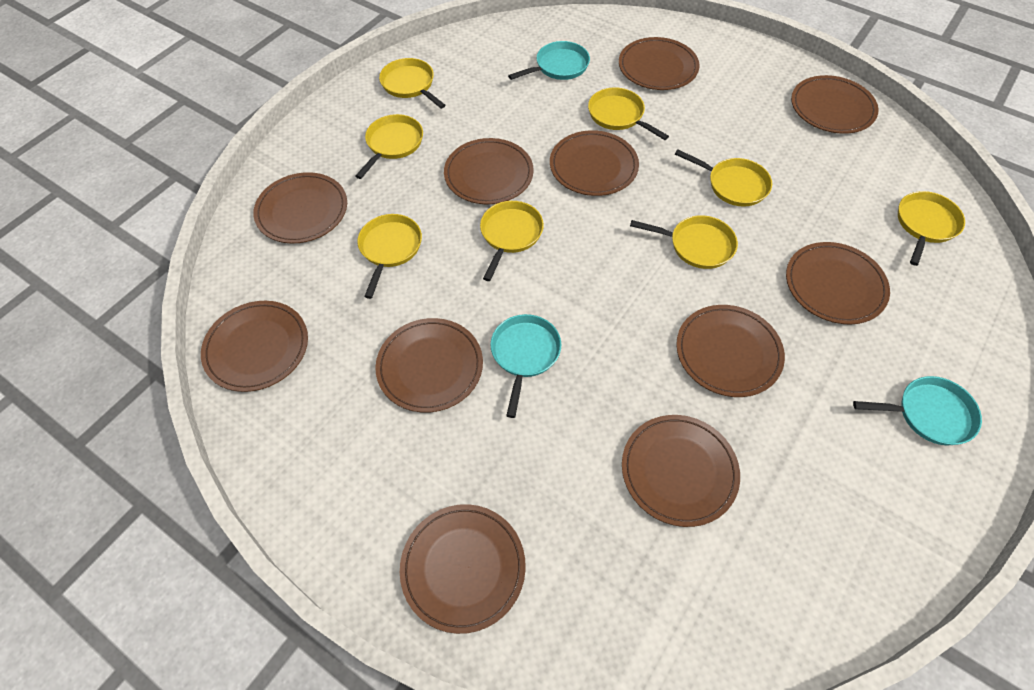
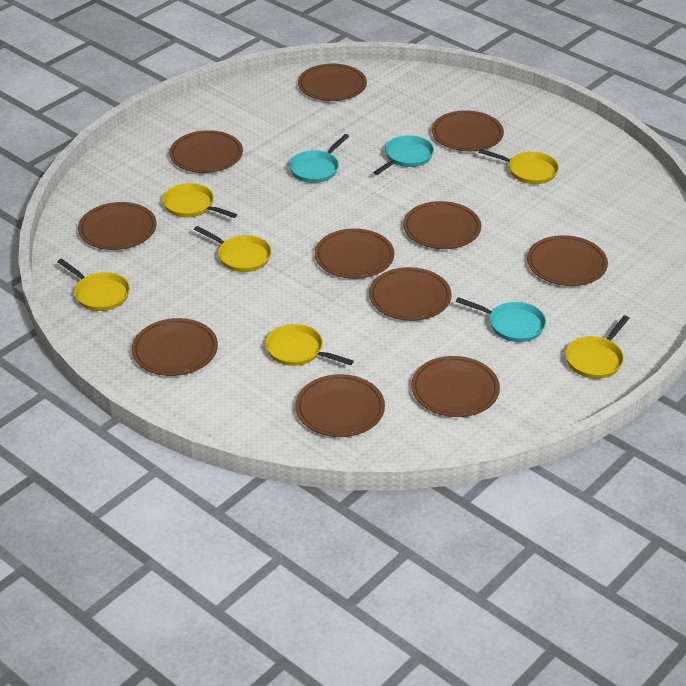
yellow pan: 8 -> 6

